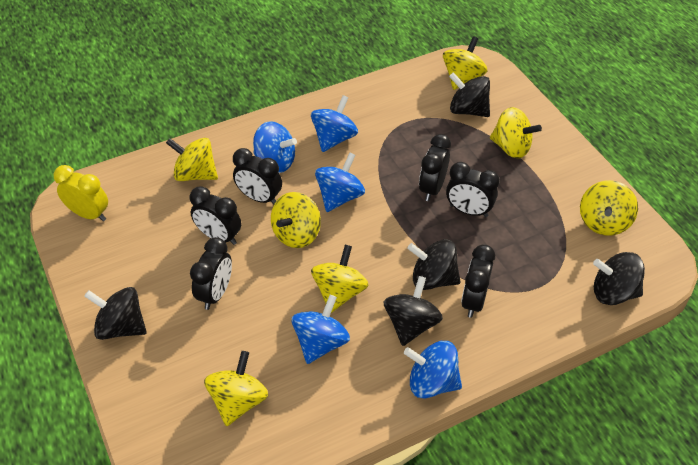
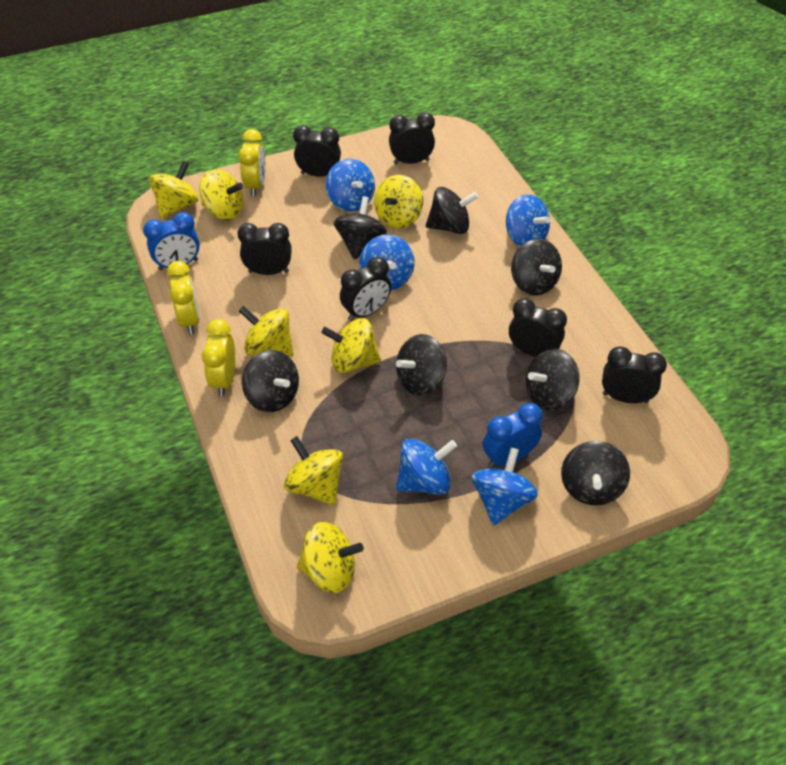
black spinning top: 5 -> 7
blue clock: 0 -> 2
yellow clock: 1 -> 3

